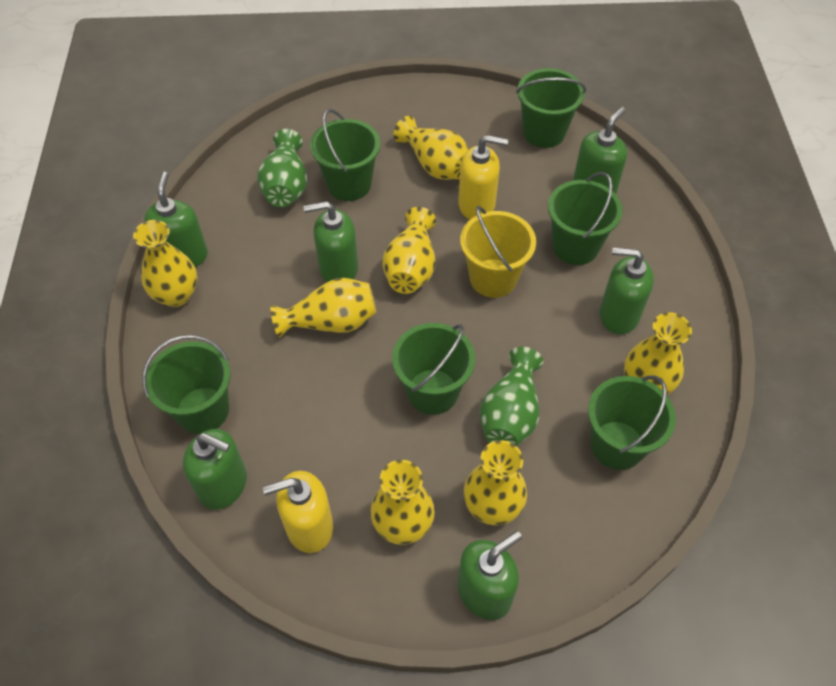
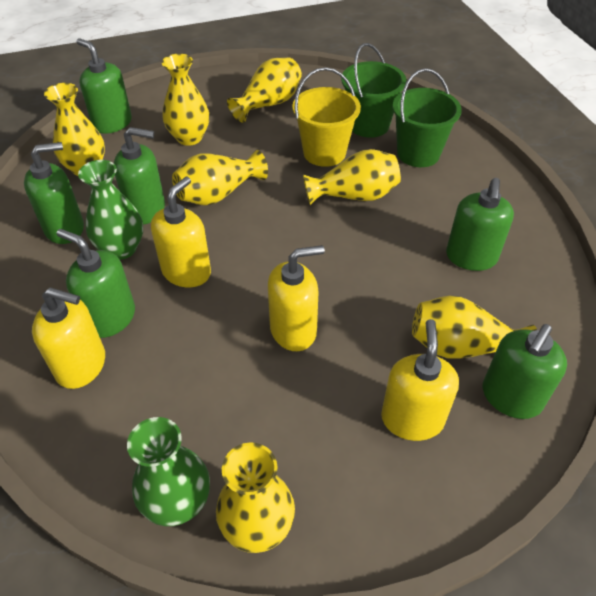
green bucket: 6 -> 2
yellow soap dispenser: 2 -> 4

